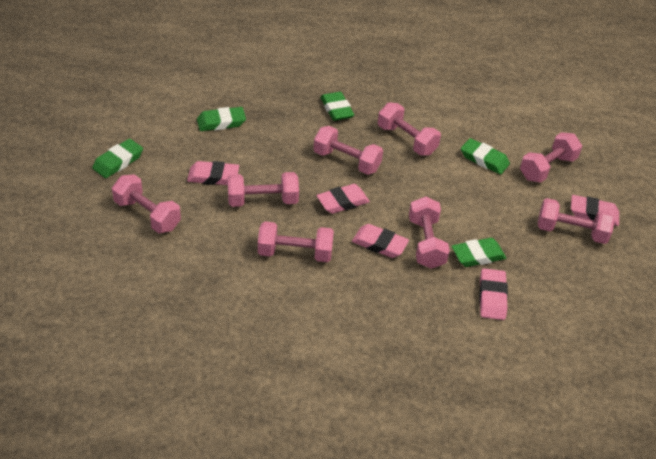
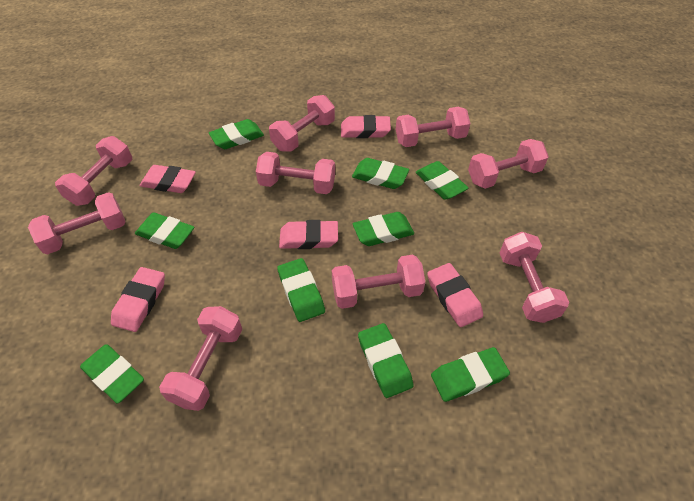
green eraser: 5 -> 9
pink dumbbell: 8 -> 9

